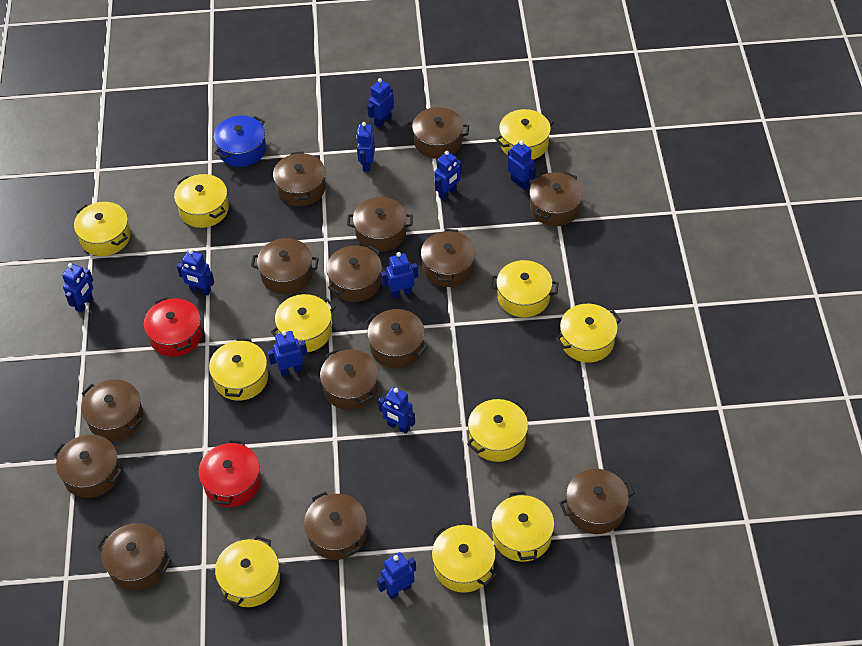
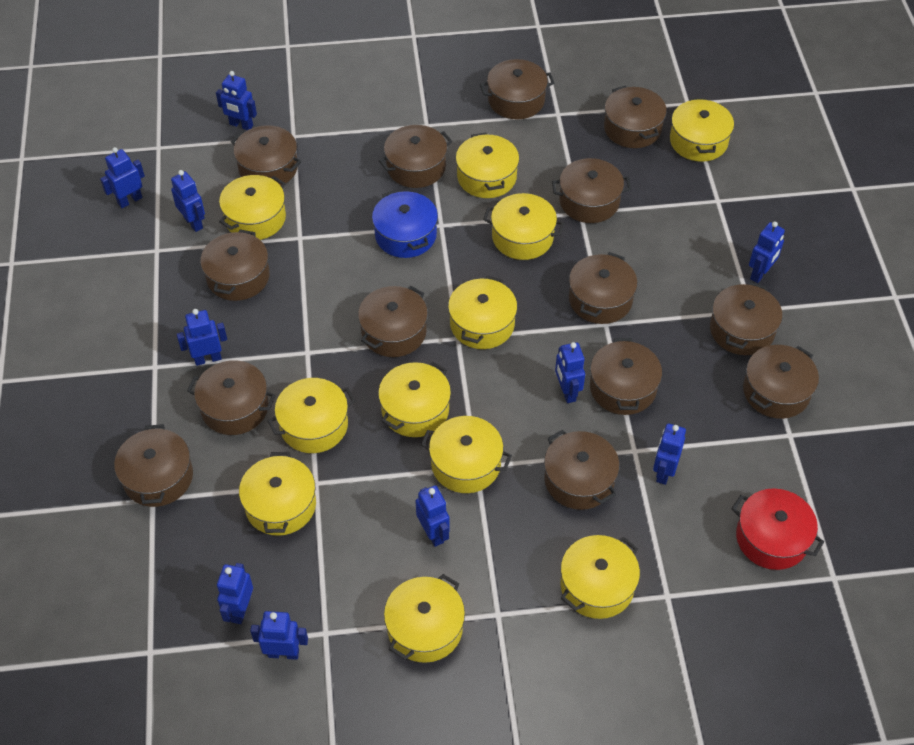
red pot: 2 -> 1

